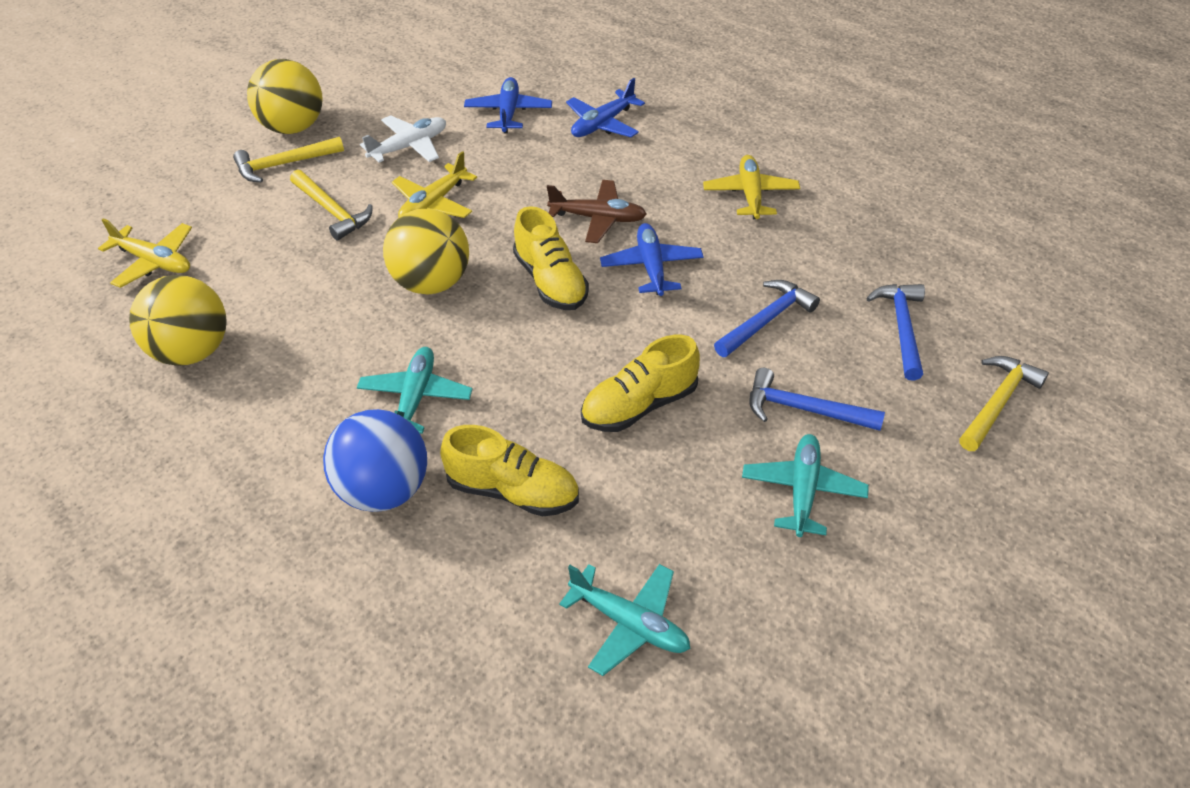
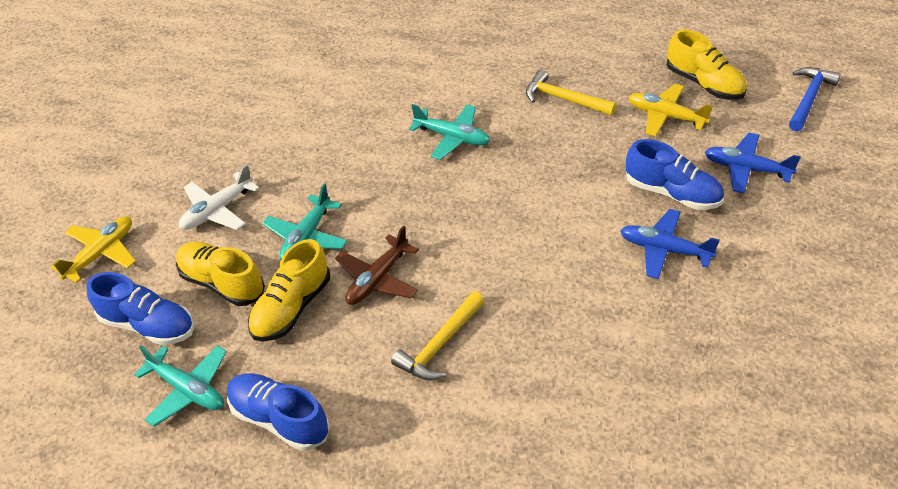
blue ball: 1 -> 0
blue hammer: 3 -> 1
blue plane: 3 -> 2
blue shoe: 0 -> 3
yellow ball: 3 -> 0
yellow hammer: 3 -> 2
yellow plane: 3 -> 2

